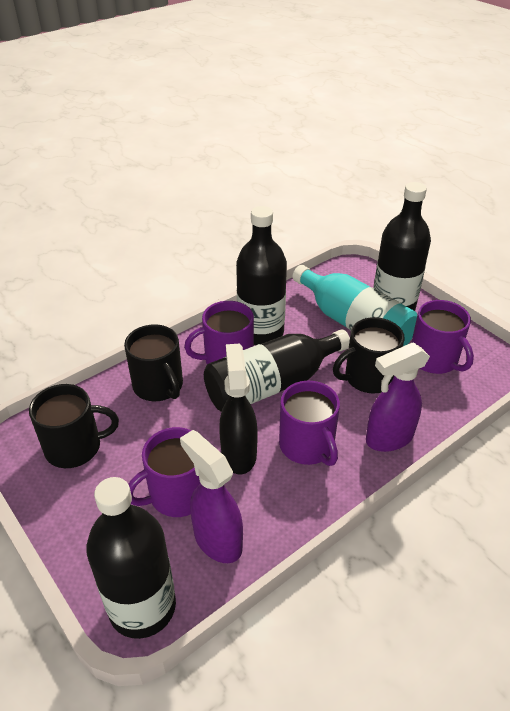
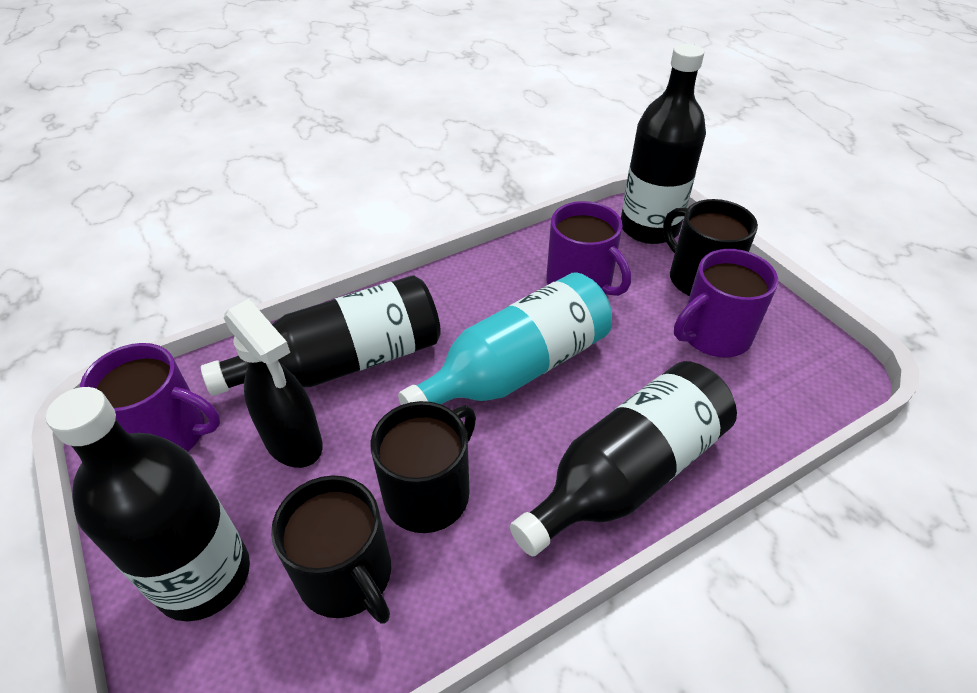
purple mug: 4 -> 3
purple spray bottle: 2 -> 0

